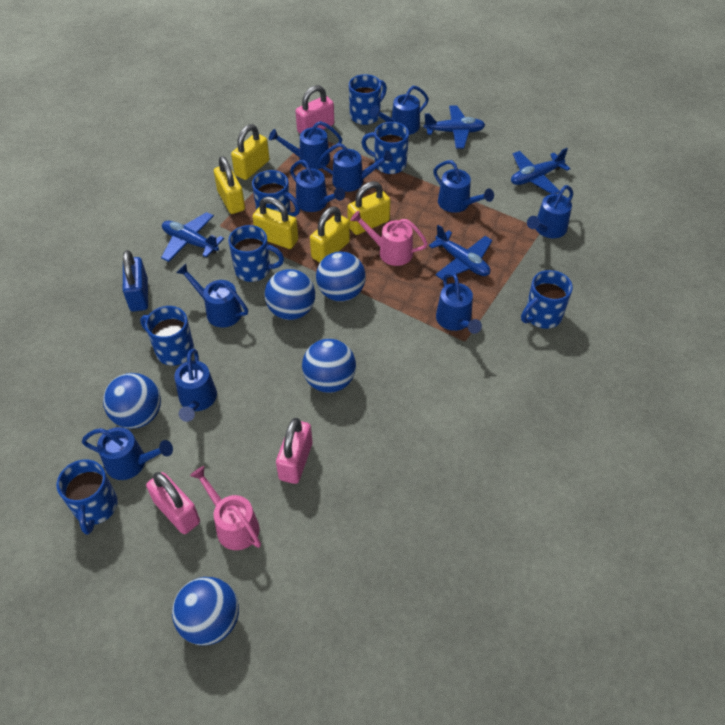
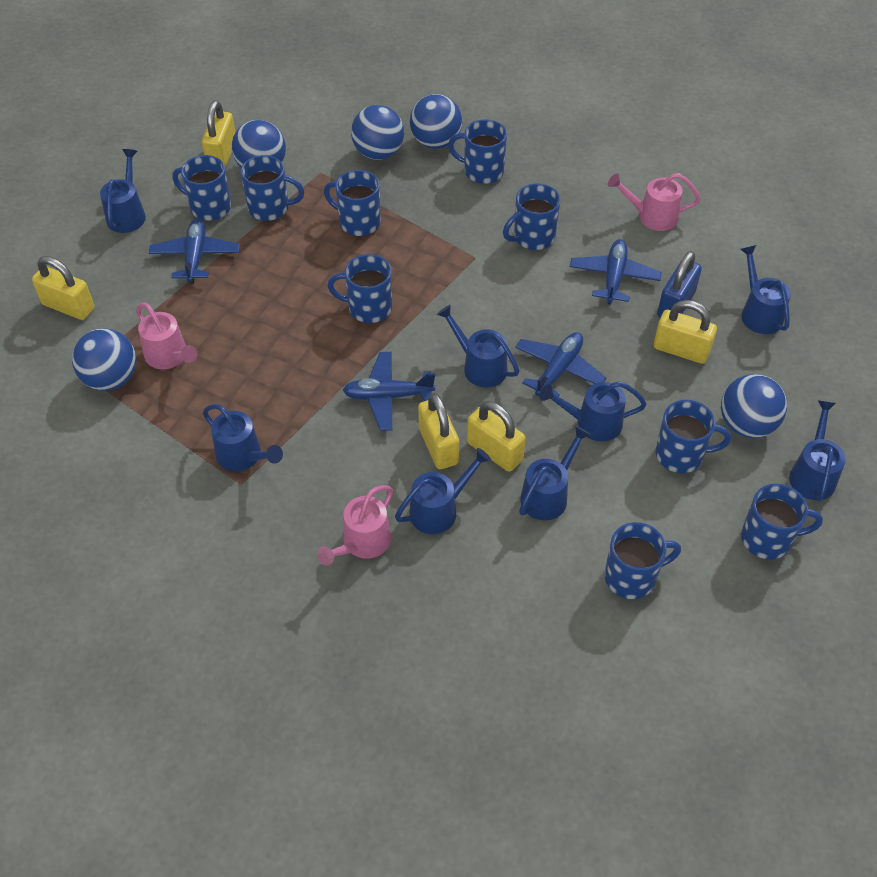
blue mug: 7 -> 9
blue watering can: 10 -> 8
pink padlock: 3 -> 0
pink watering can: 2 -> 3

